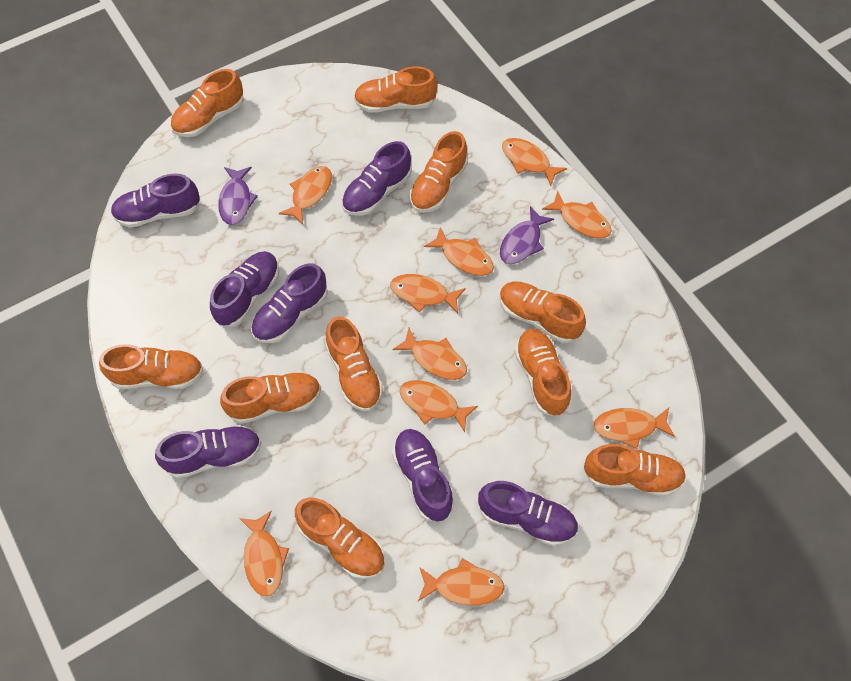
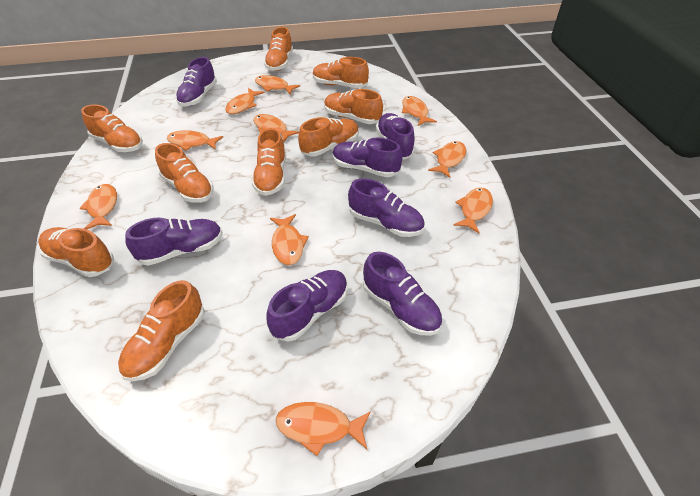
orange shoe: 10 -> 9
purple fish: 2 -> 0

